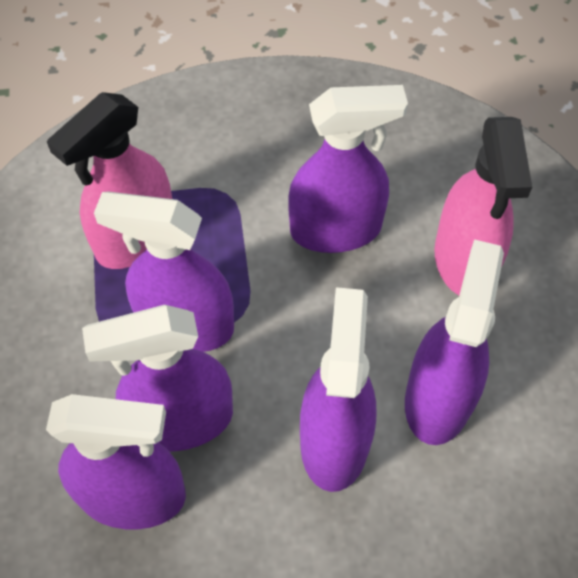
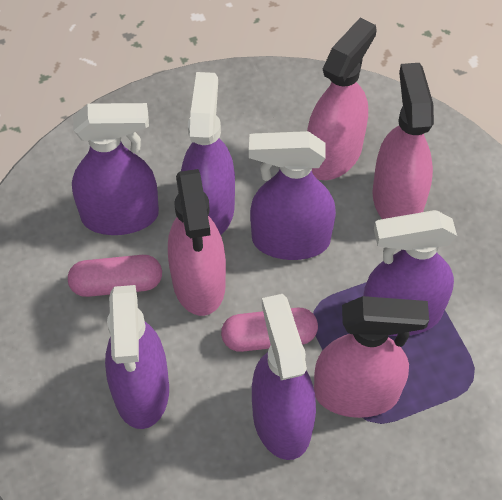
pink capsule: 0 -> 2
pink spray bottle: 2 -> 4

